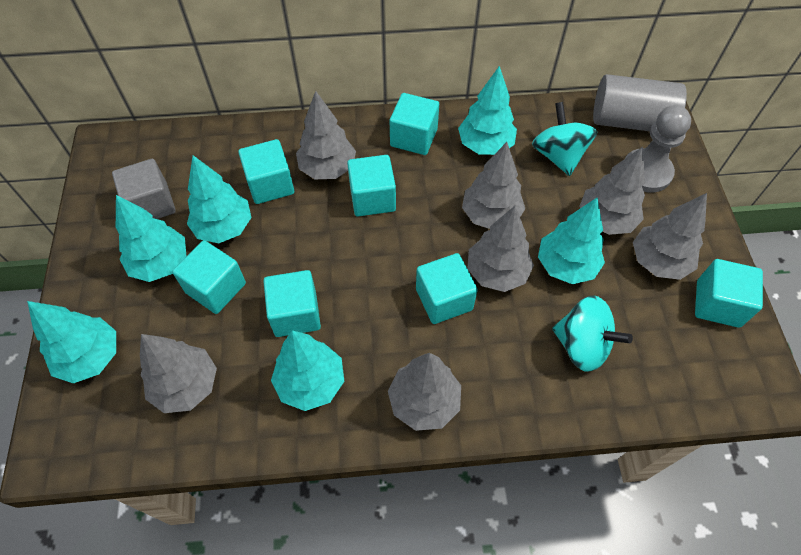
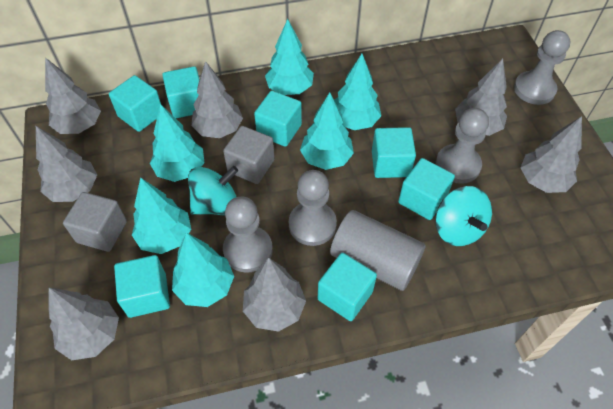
grey cube: 1 -> 2
grey pawn: 1 -> 4

